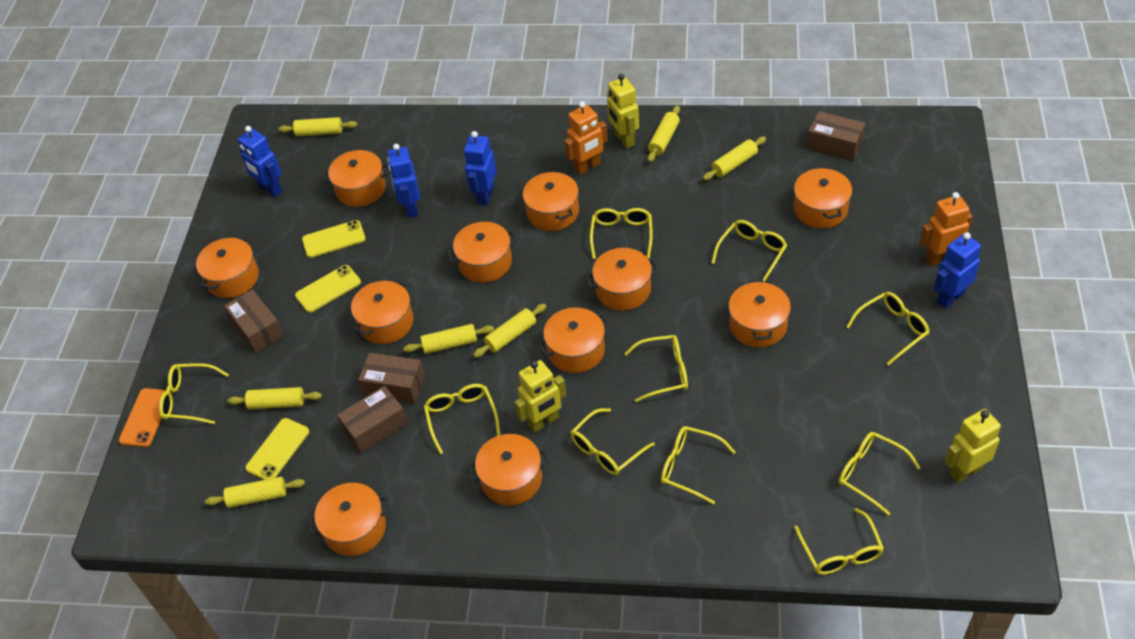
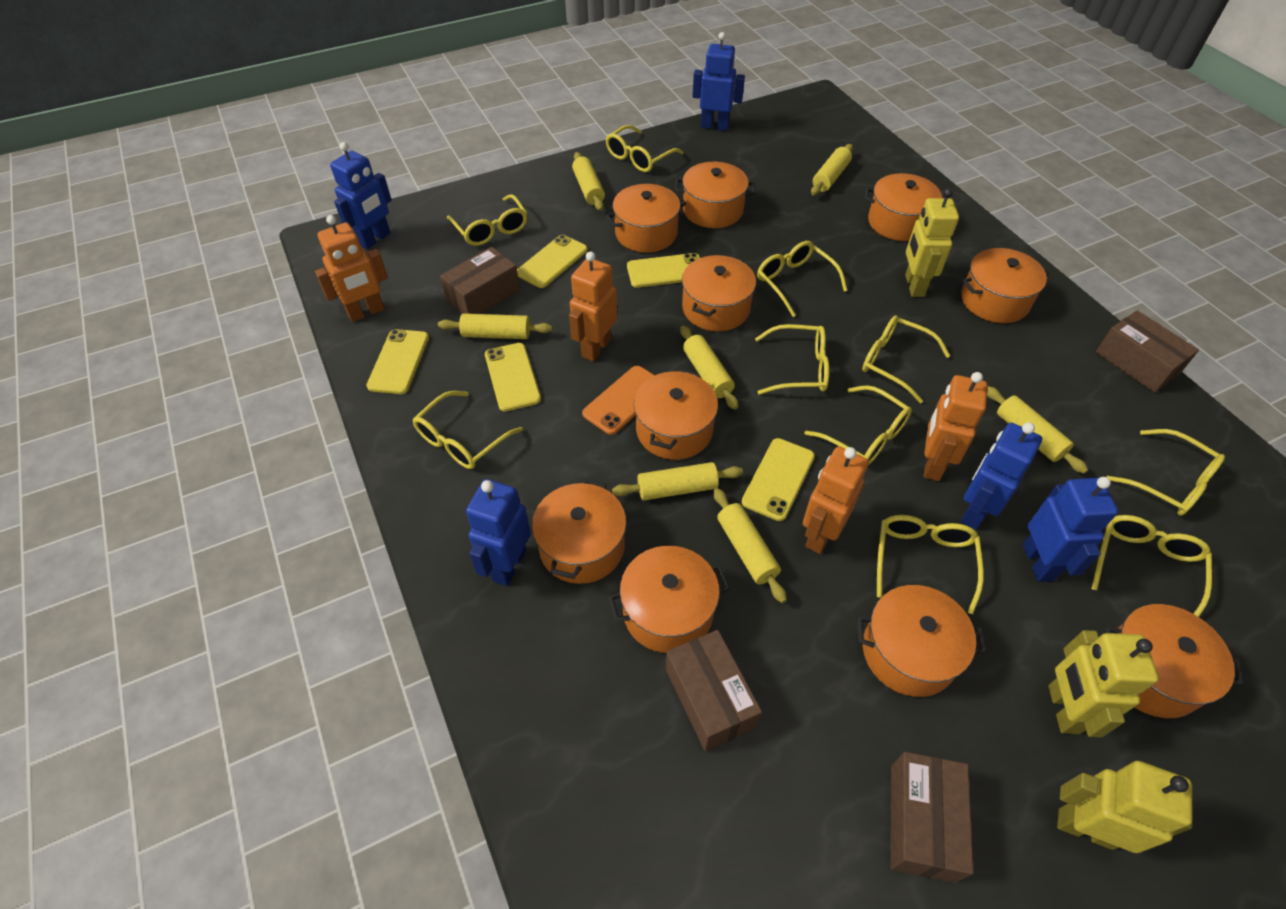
blue robot: 4 -> 5
orange pot: 11 -> 10
orange robot: 2 -> 4
yellow phone: 3 -> 5

